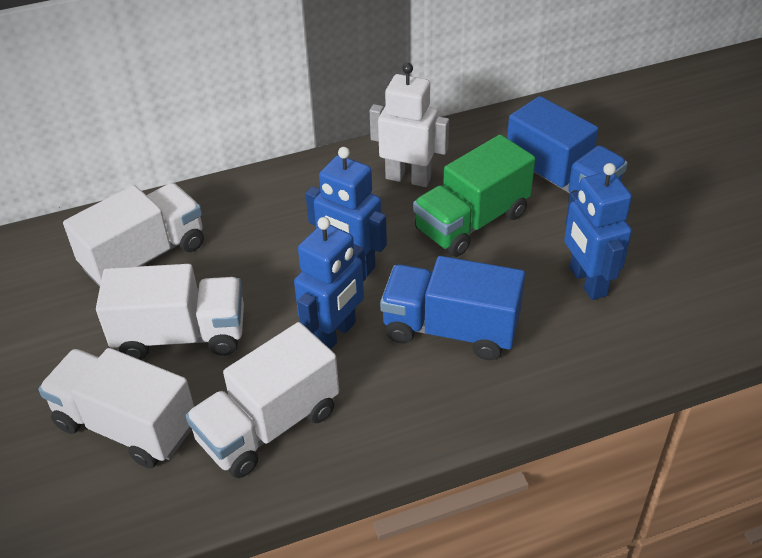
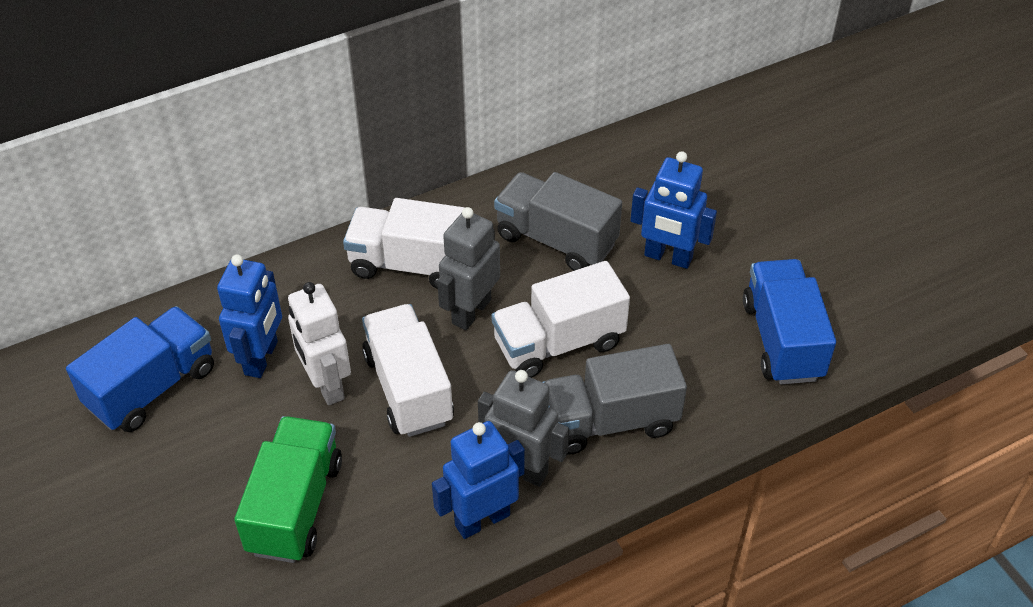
grey robot: 0 -> 2
grey truck: 0 -> 2
white truck: 4 -> 3

